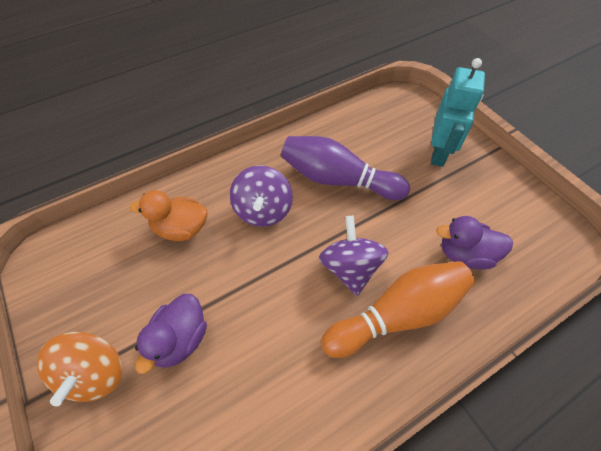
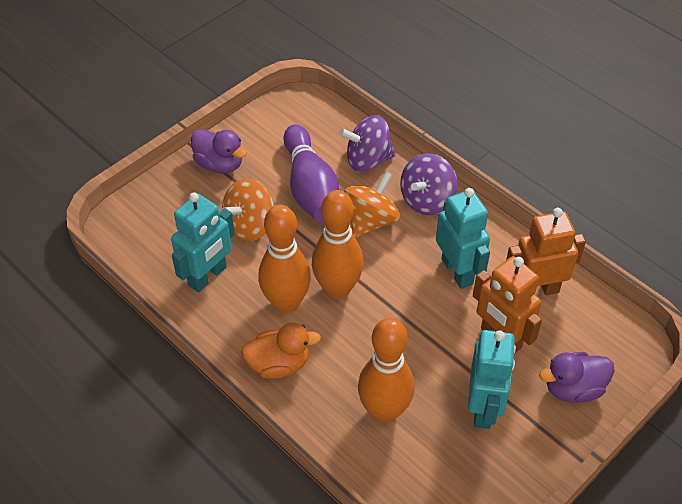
orange bowling pin: 1 -> 3
orange robot: 0 -> 2
orange spinning top: 1 -> 2
turquoise robot: 1 -> 3

